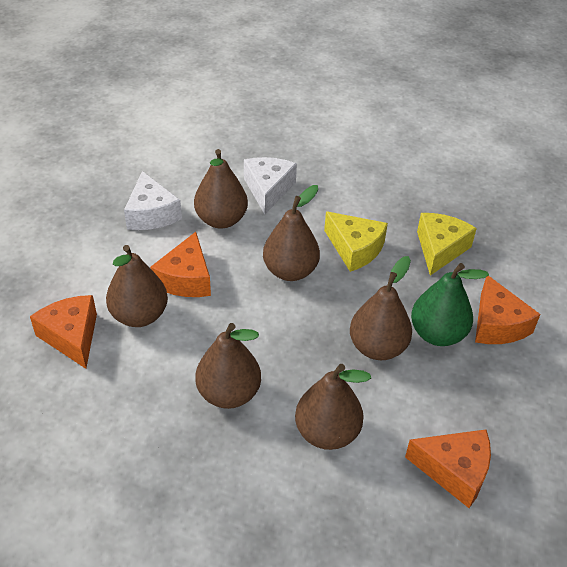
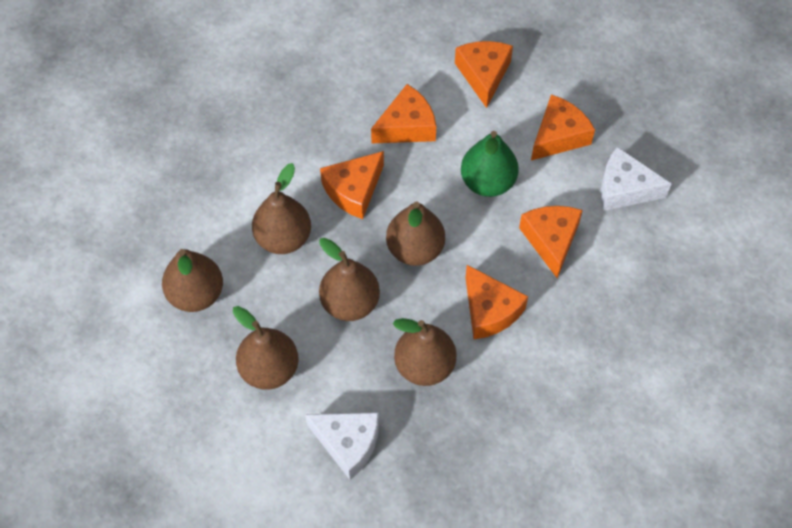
orange cheese: 4 -> 6
yellow cheese: 2 -> 0

